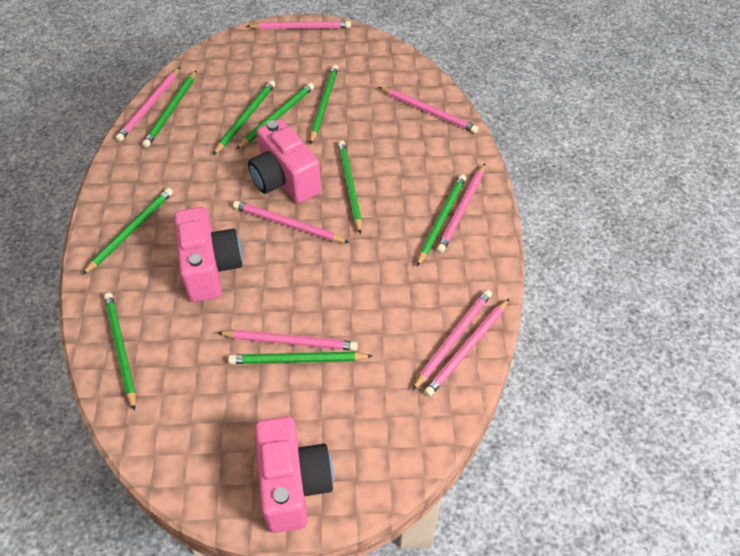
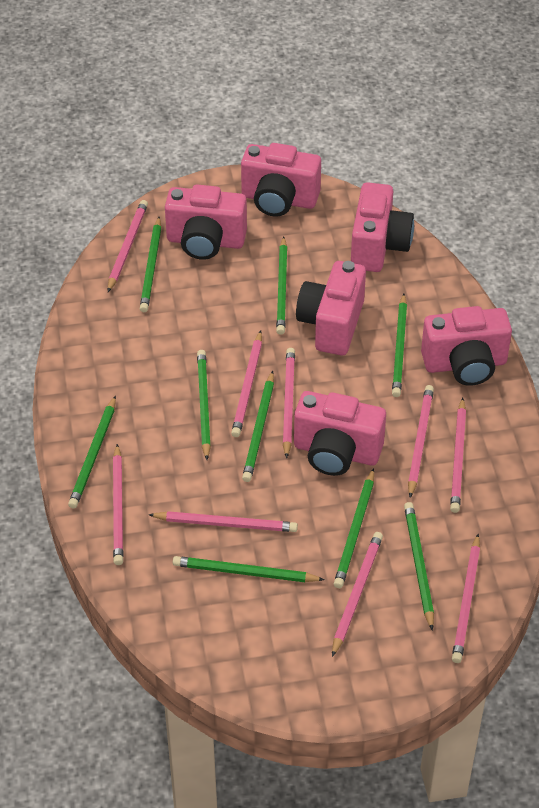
pink camera: 3 -> 6
pink pencil: 8 -> 9

